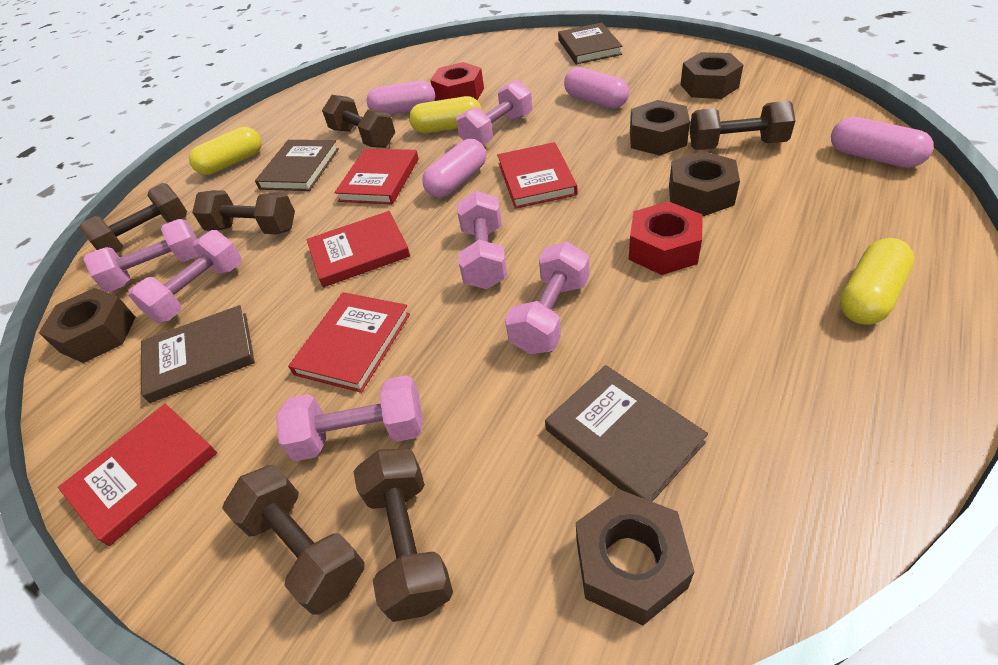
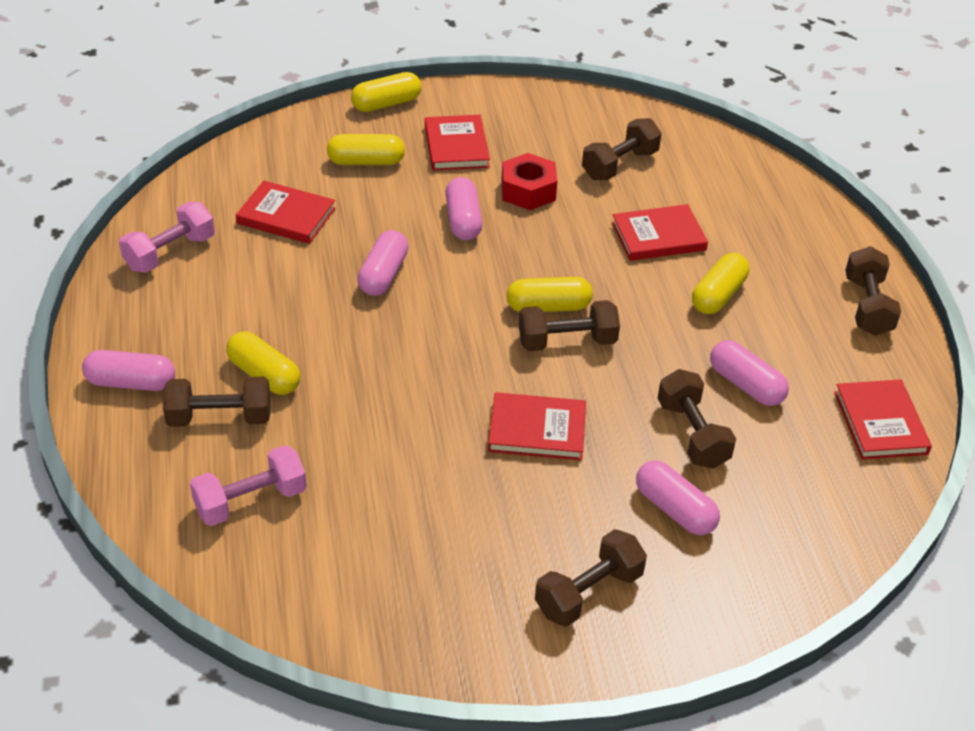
brown book: 4 -> 0
brown nut: 5 -> 0
pink capsule: 4 -> 5
pink dumbbell: 6 -> 2
red nut: 2 -> 1
yellow capsule: 3 -> 5

